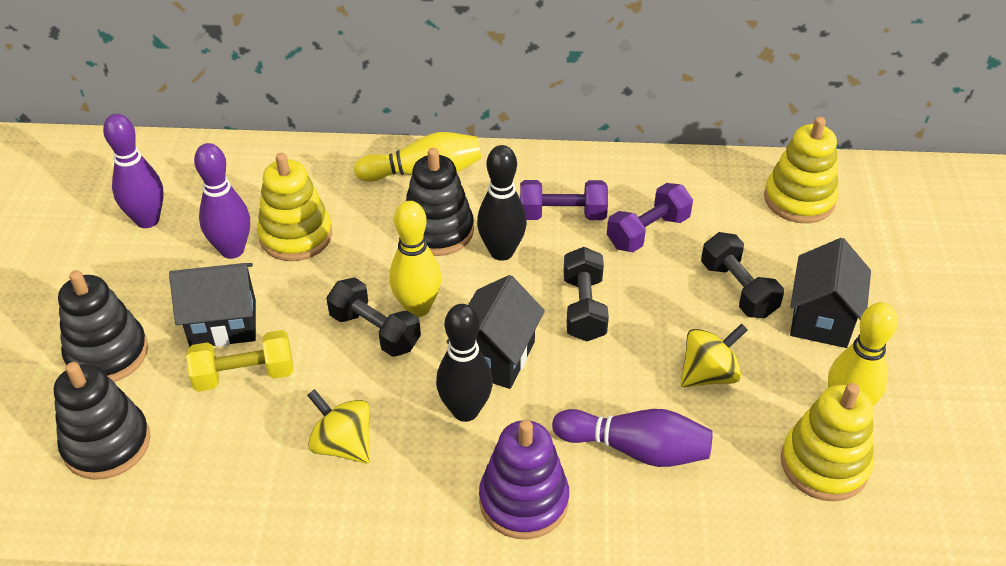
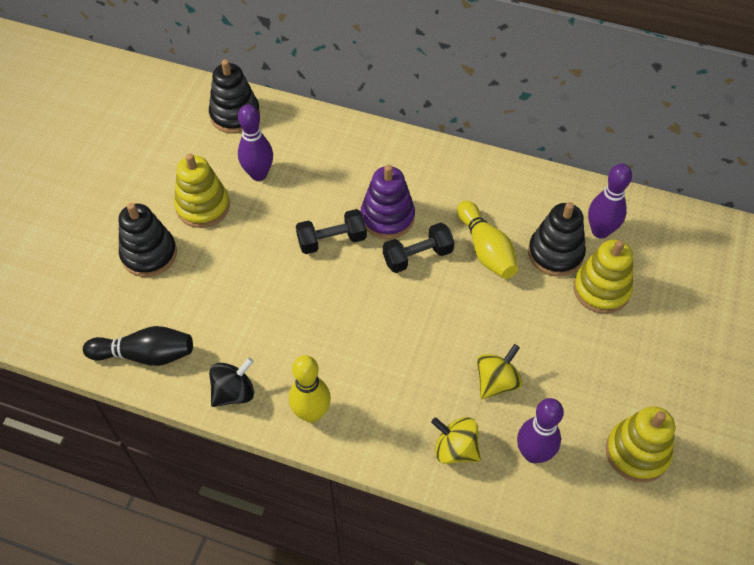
black bowling pin: 2 -> 1
black dumbbell: 3 -> 2
black house: 3 -> 0
black spinning top: 0 -> 1
purple dumbbell: 2 -> 0
yellow bowling pin: 3 -> 2
yellow dumbbell: 1 -> 0

